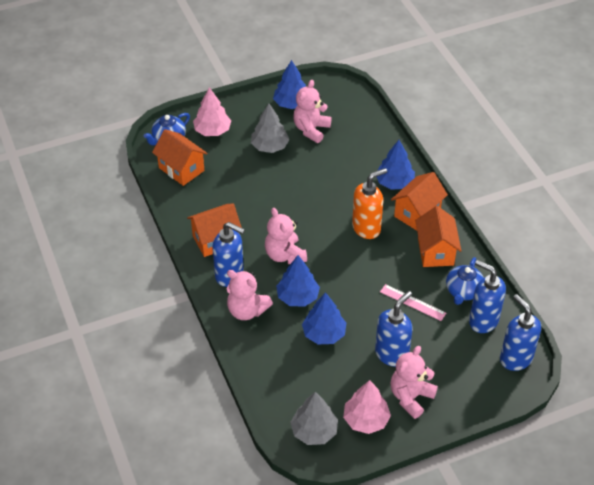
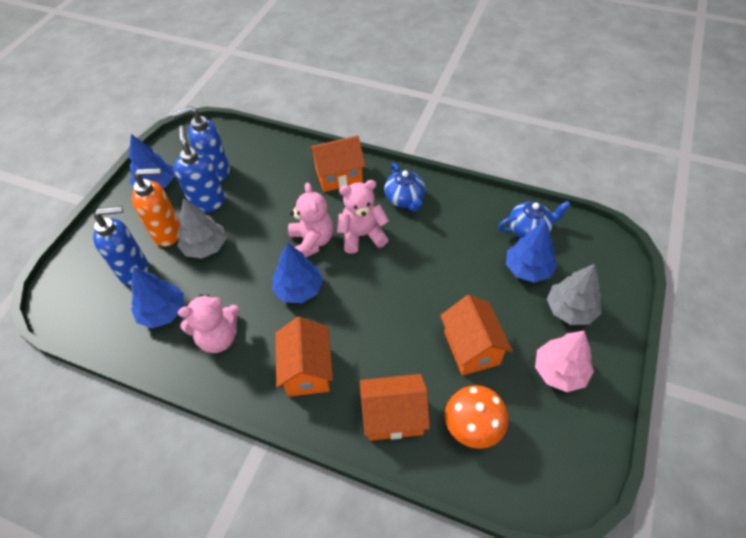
blue soap dispenser: 4 -> 3
orange mushroom: 0 -> 1
pink ruler: 1 -> 0
pink teddy bear: 4 -> 3
pink tree: 2 -> 1

